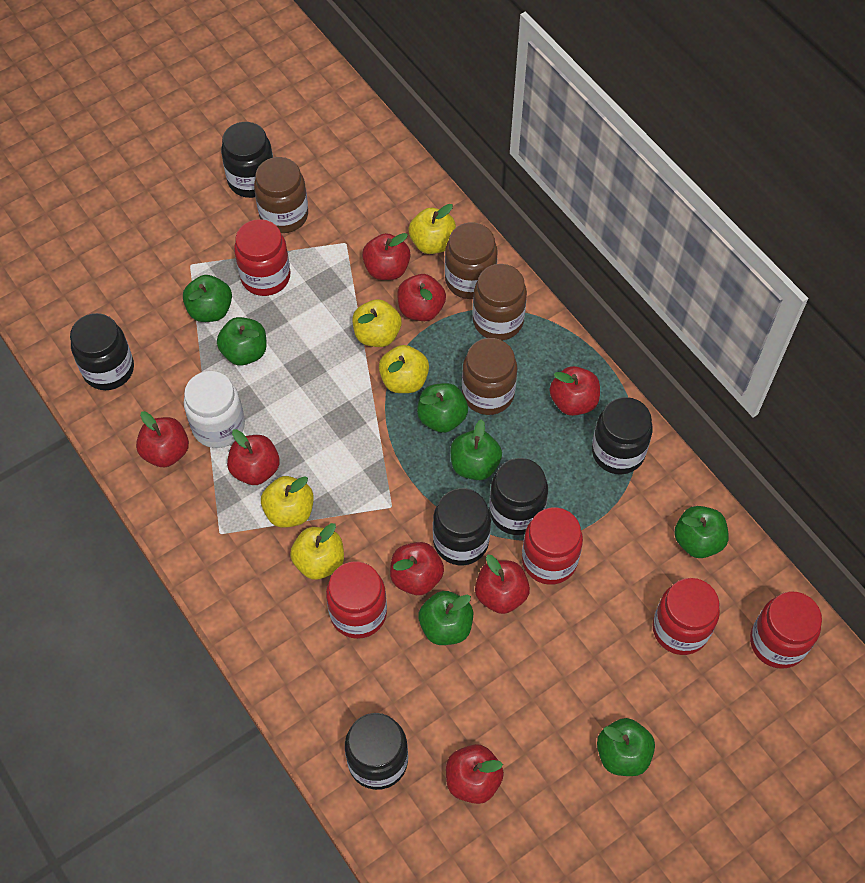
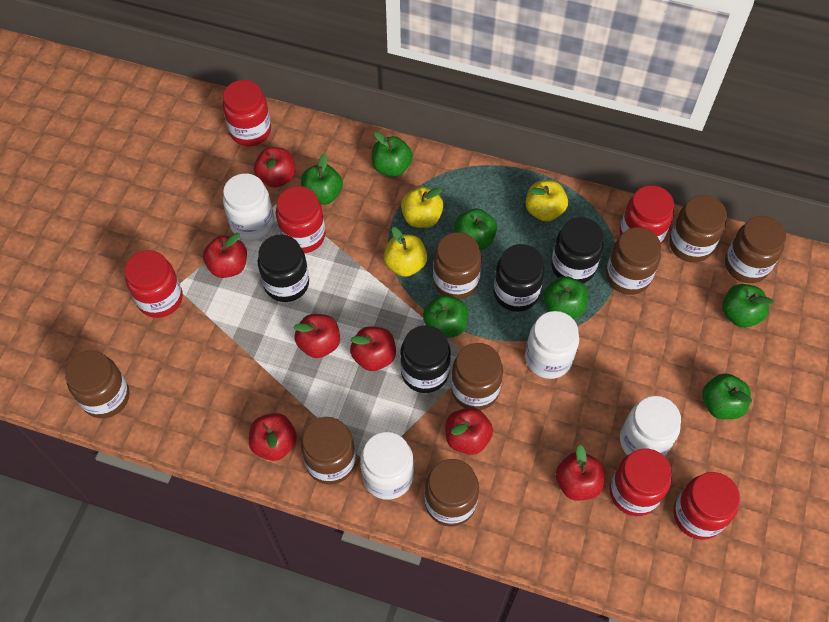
black jar: 6 -> 4
brown jar: 4 -> 8
red apple: 8 -> 7
red jar: 5 -> 6
white jar: 1 -> 4
yellow apple: 5 -> 3

